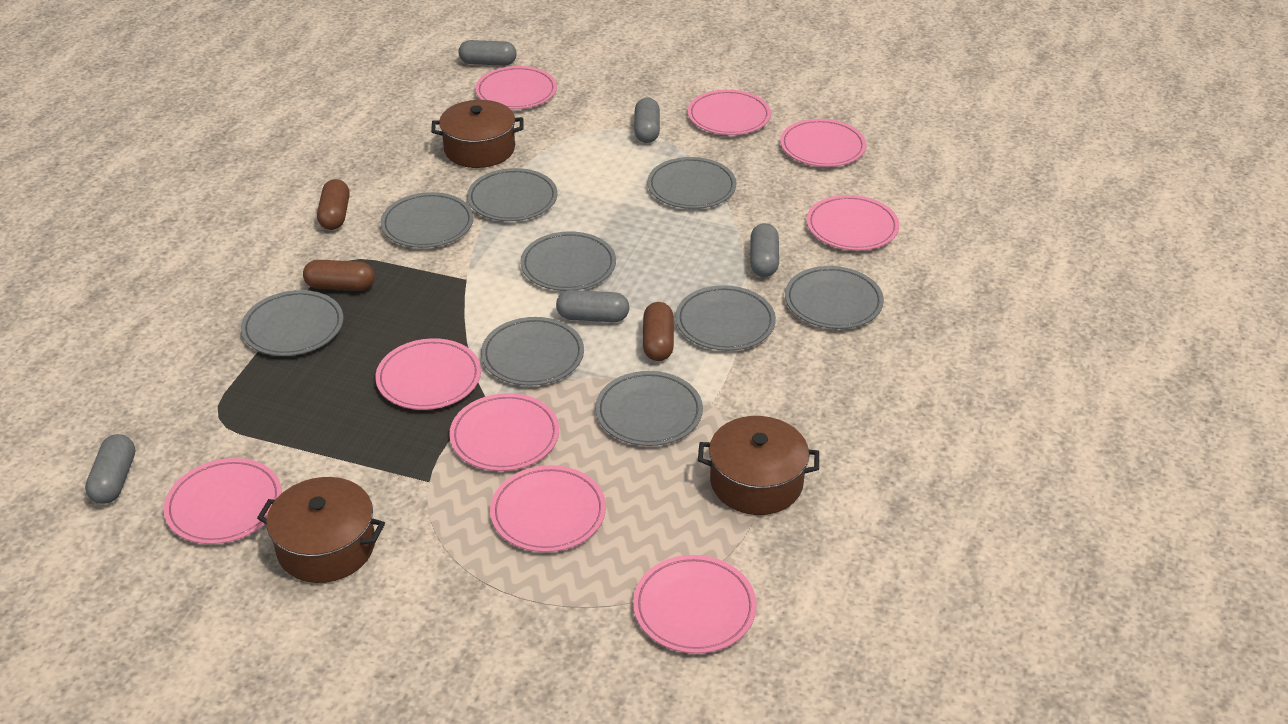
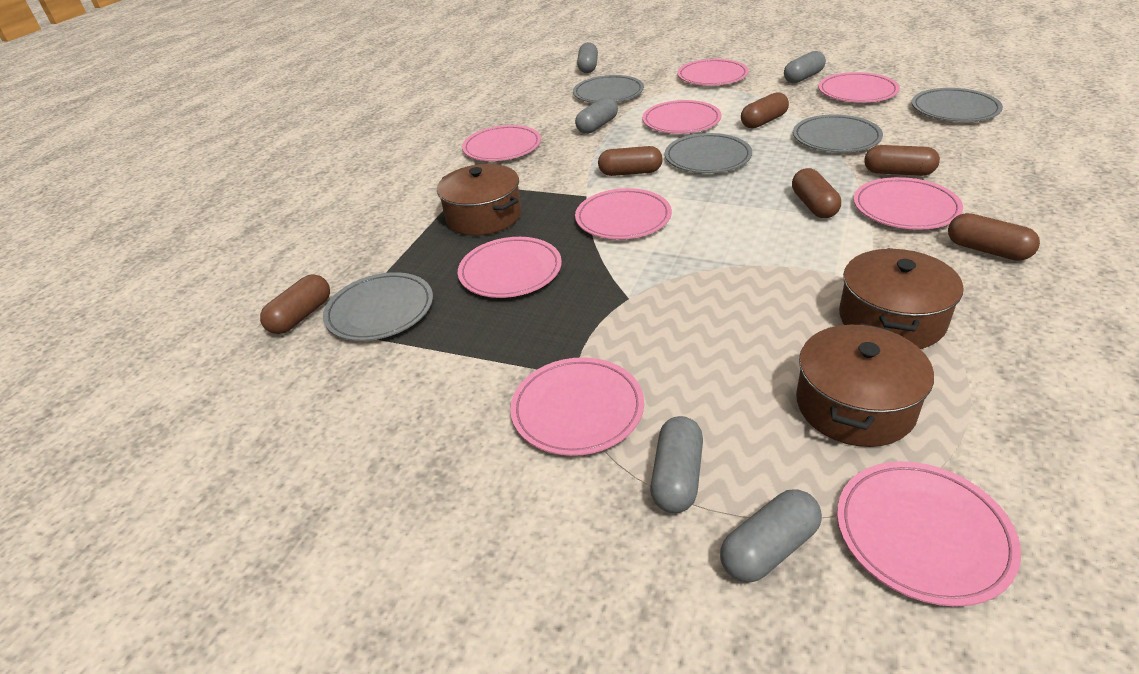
brown capsule: 3 -> 6
grey plate: 9 -> 5

